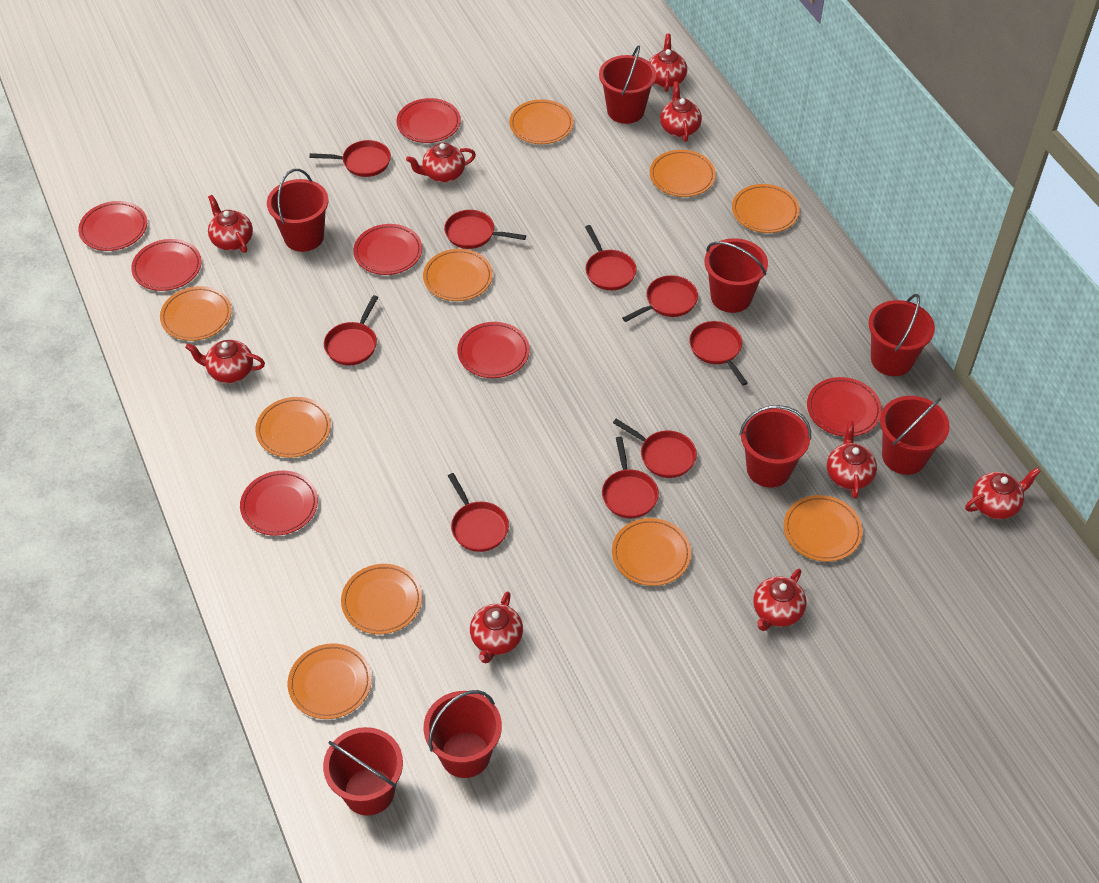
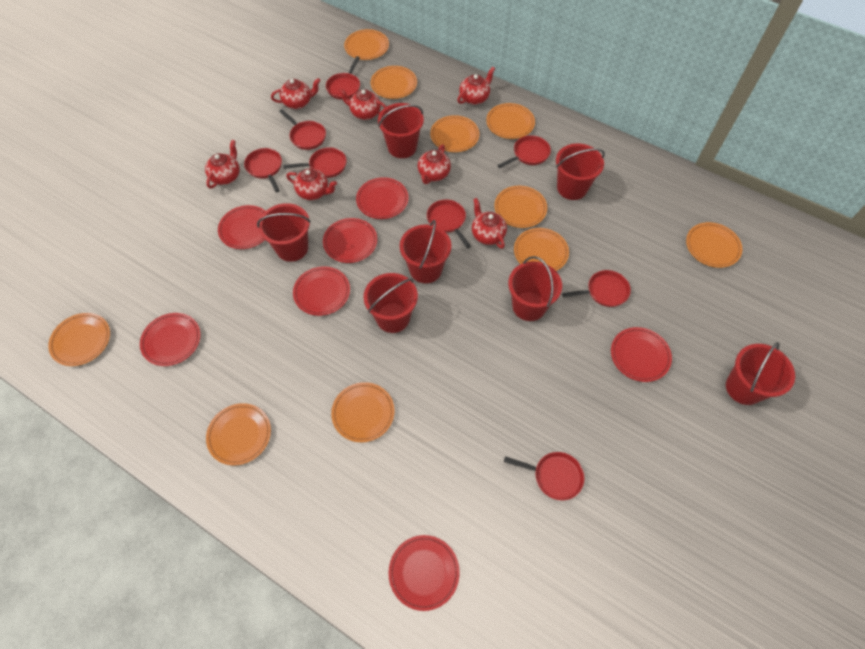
red bucket: 8 -> 7
red pan: 9 -> 8
red teapot: 9 -> 7

